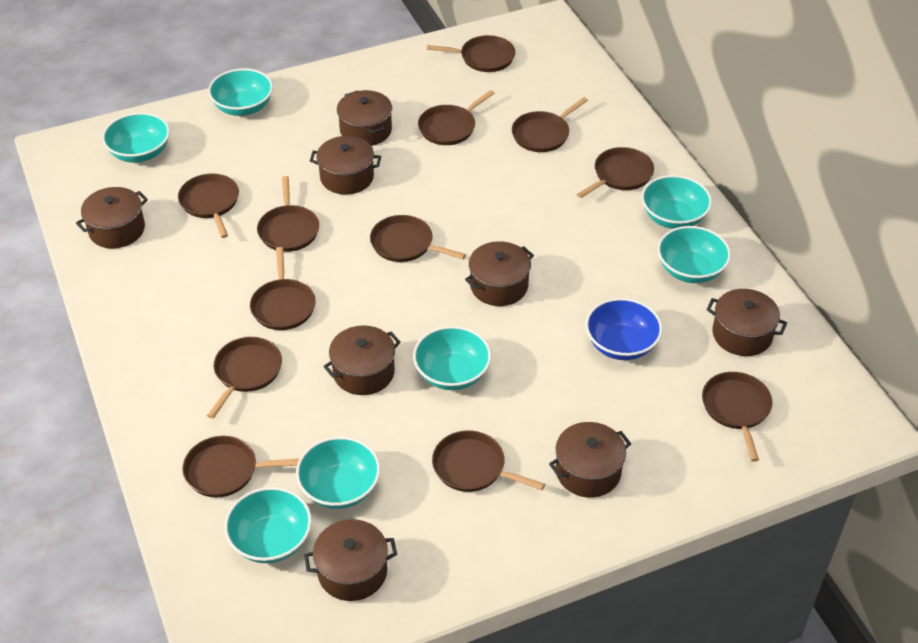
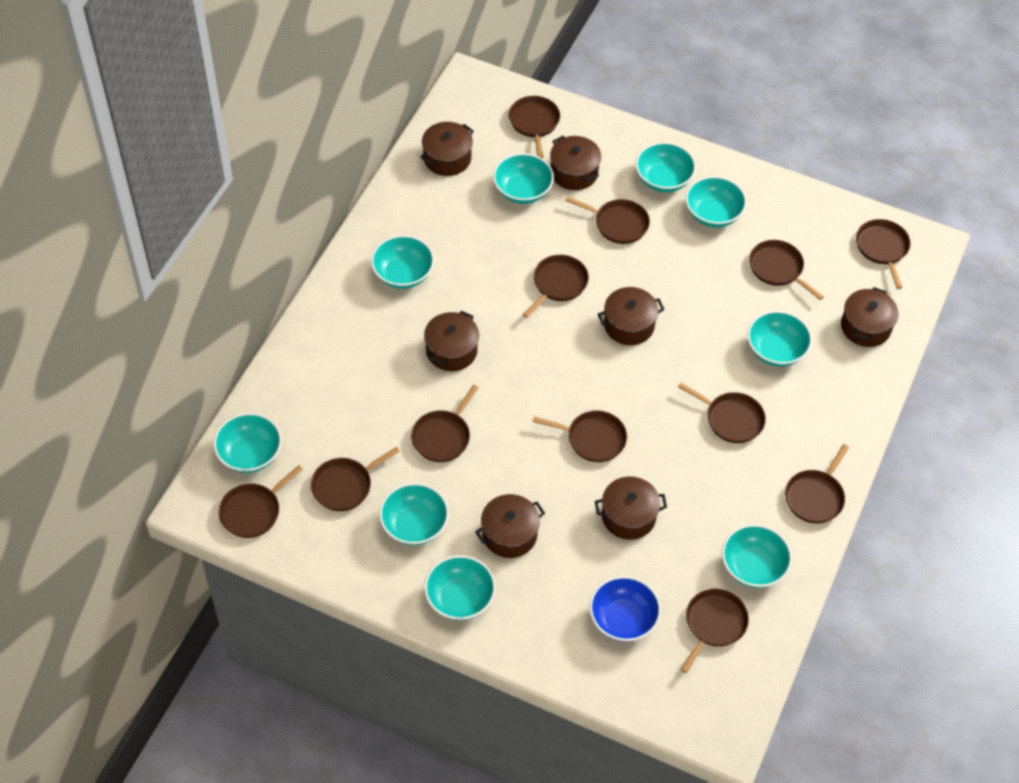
brown pot: 8 -> 7
turquoise bowl: 7 -> 9

